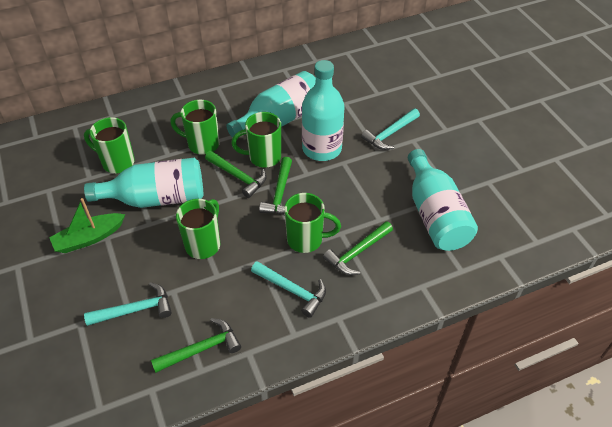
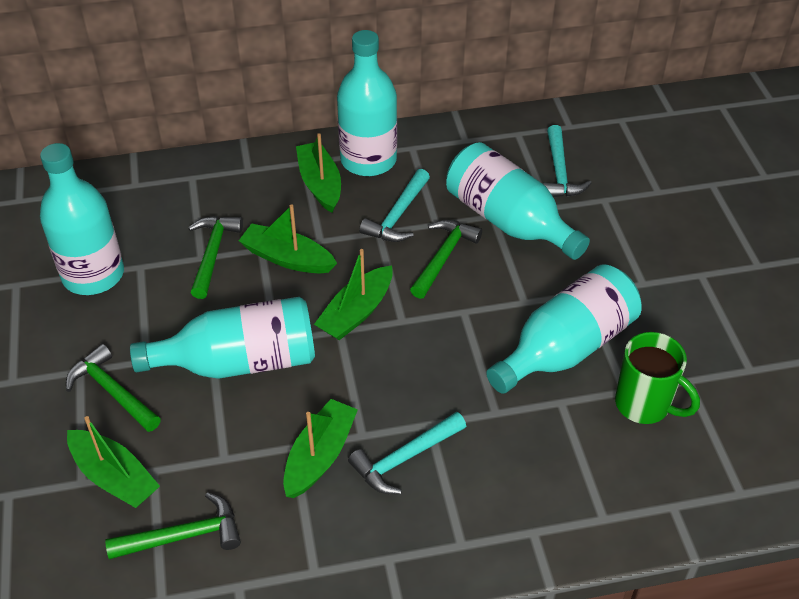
green boat: 1 -> 5
green mug: 5 -> 1
turquoise bottle: 4 -> 5

